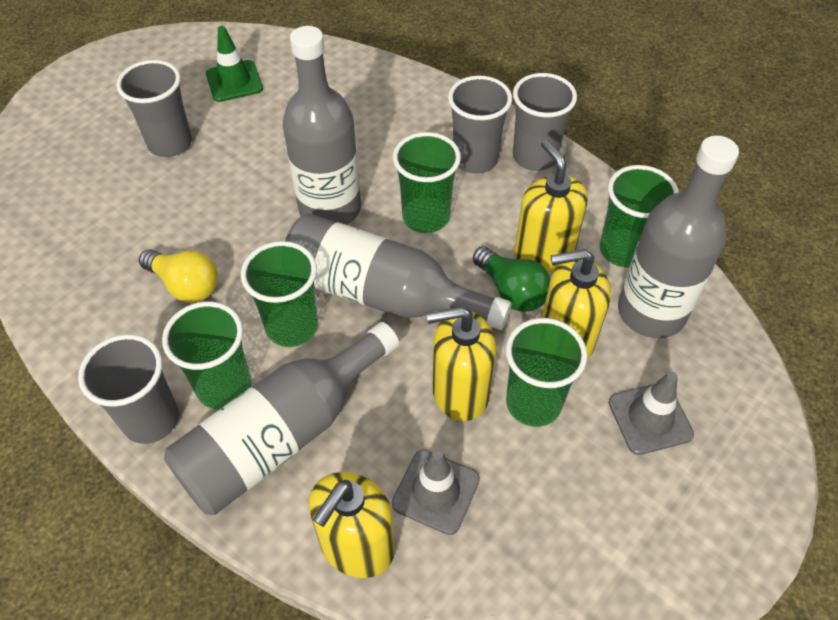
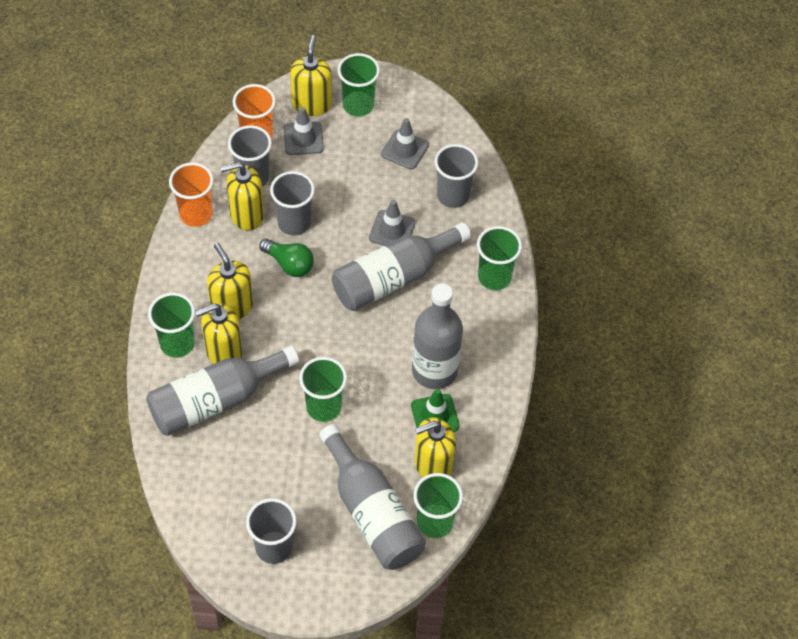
grey traffic cone: 2 -> 3
orange cup: 0 -> 2
yellow light bulb: 1 -> 0
yellow soap dispenser: 4 -> 5

